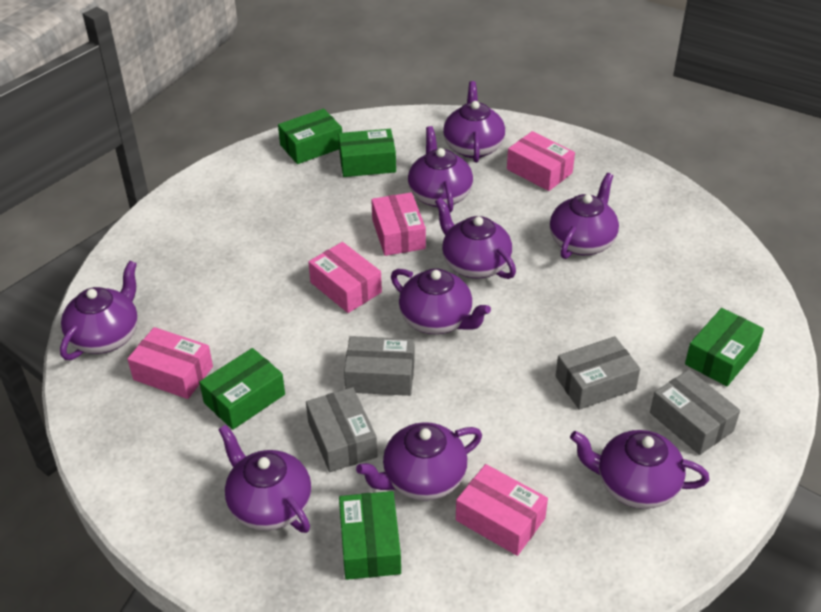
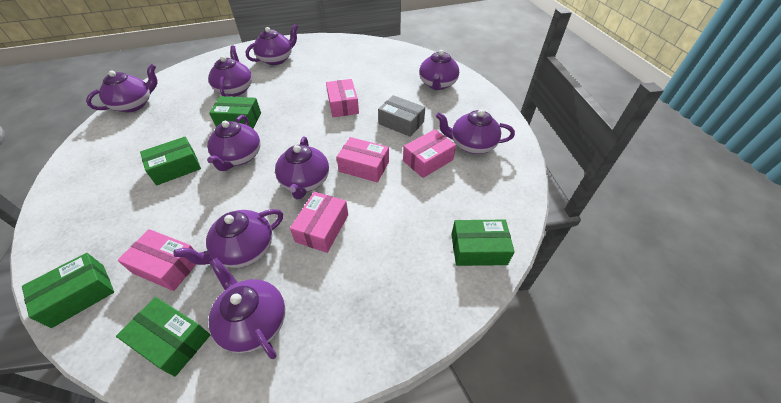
grey box: 4 -> 1

